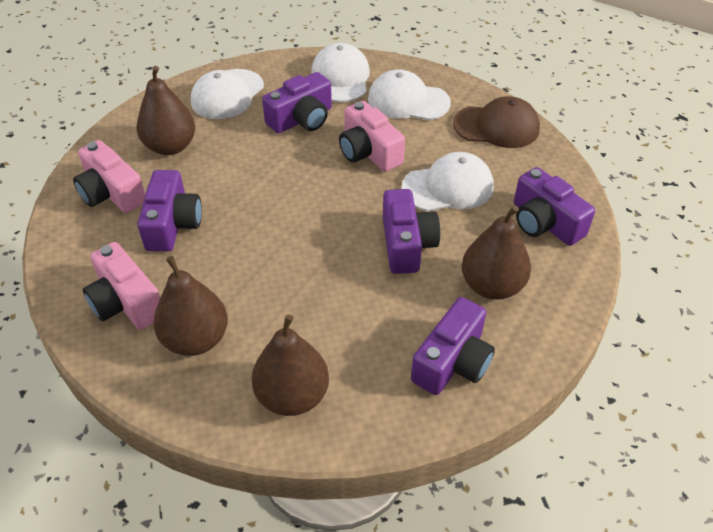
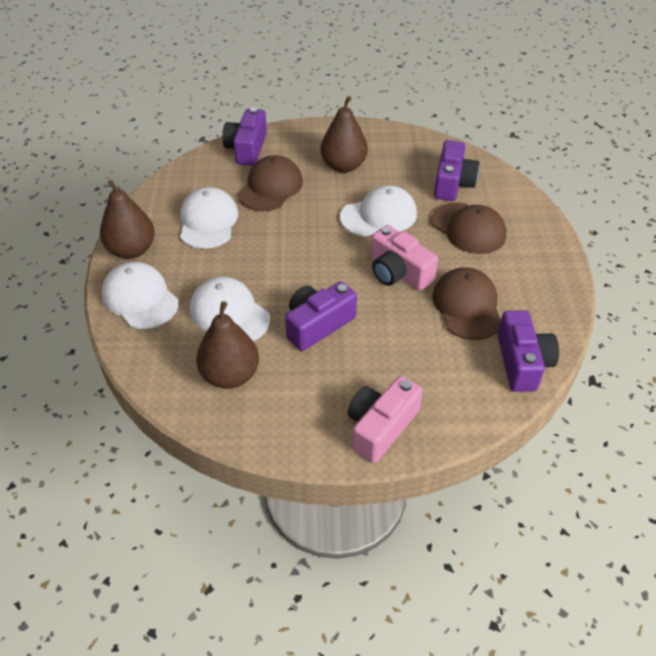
brown cap: 1 -> 3
brown pear: 4 -> 3
pink camera: 3 -> 2
purple camera: 5 -> 4

